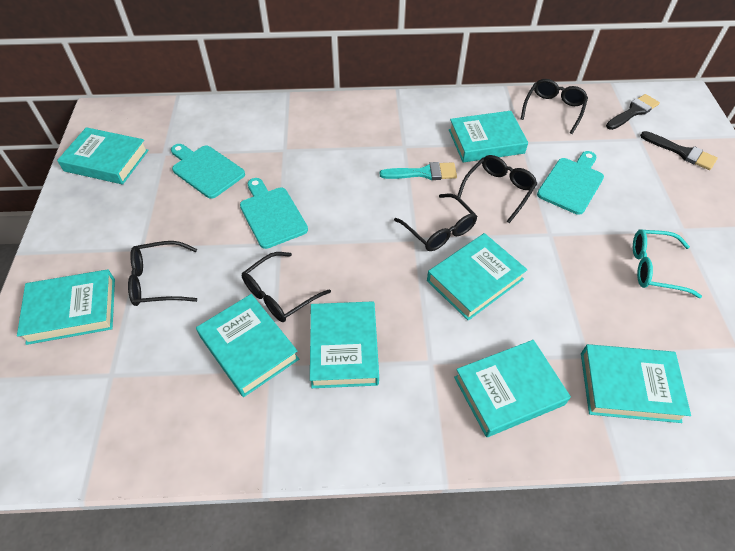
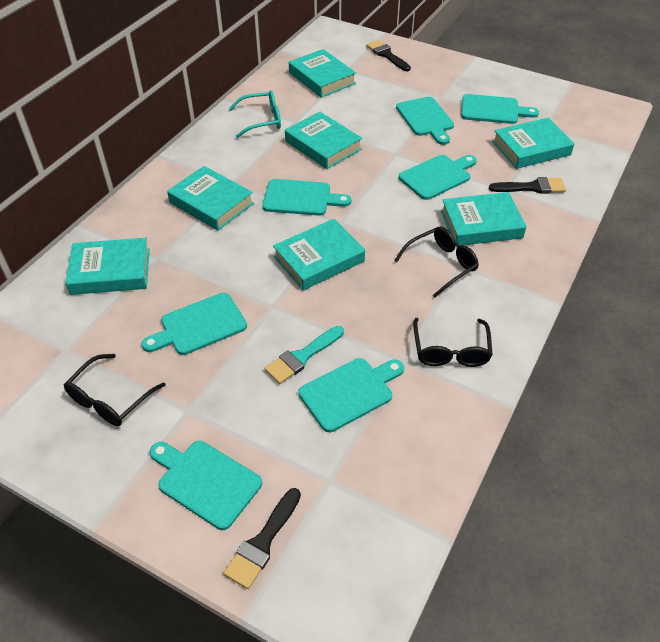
black brush: 2 -> 3
black glasses: 5 -> 3
turquoise book: 8 -> 7
turquoise cutting board: 3 -> 7

